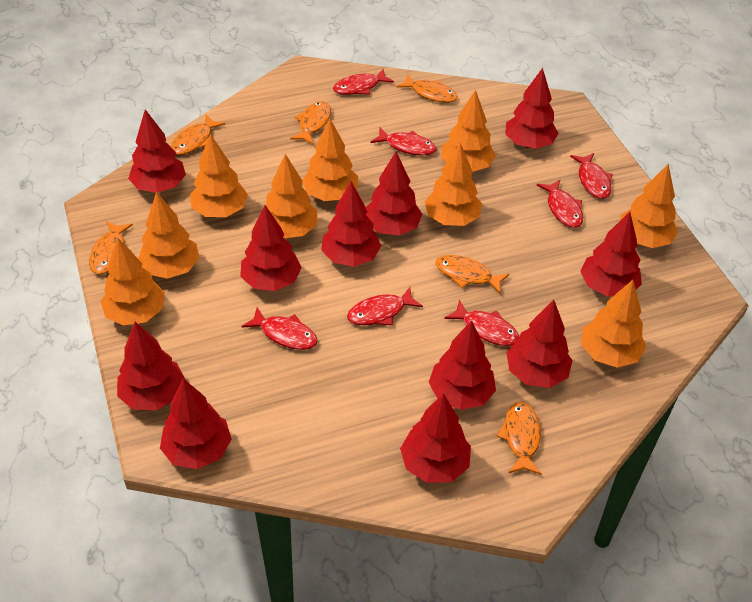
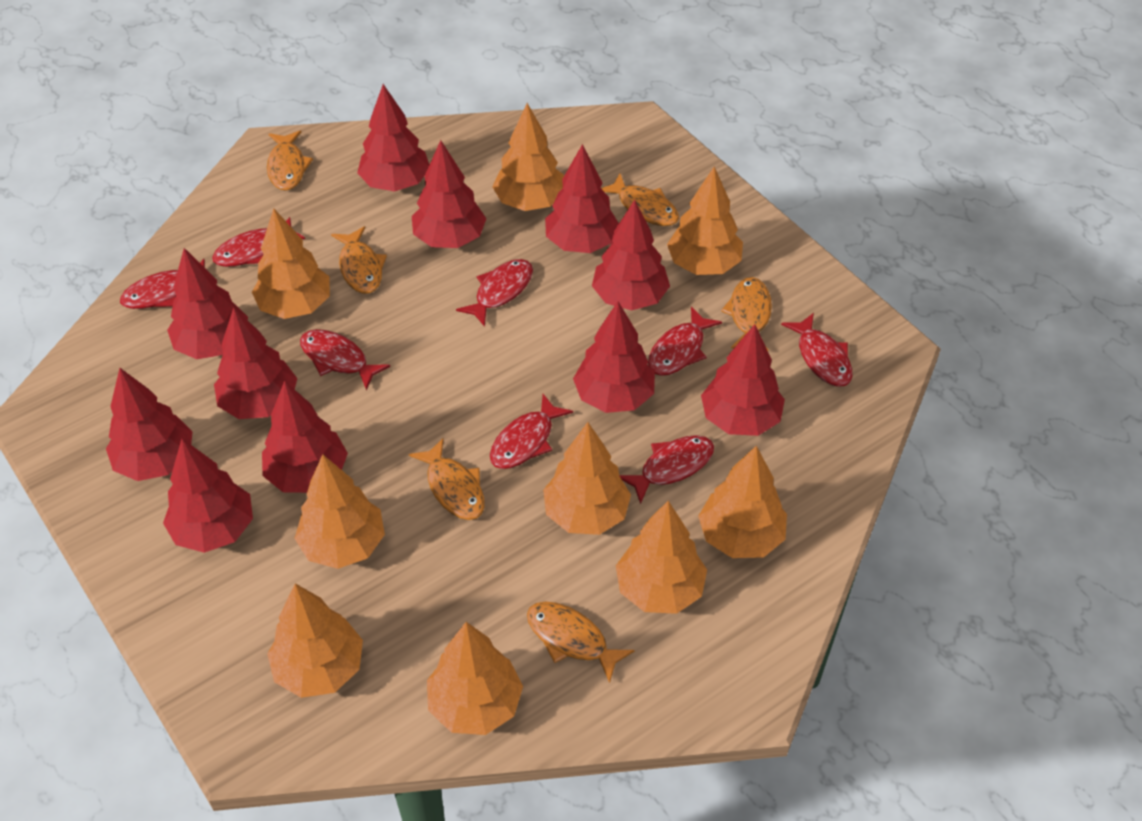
red fish: 7 -> 8

